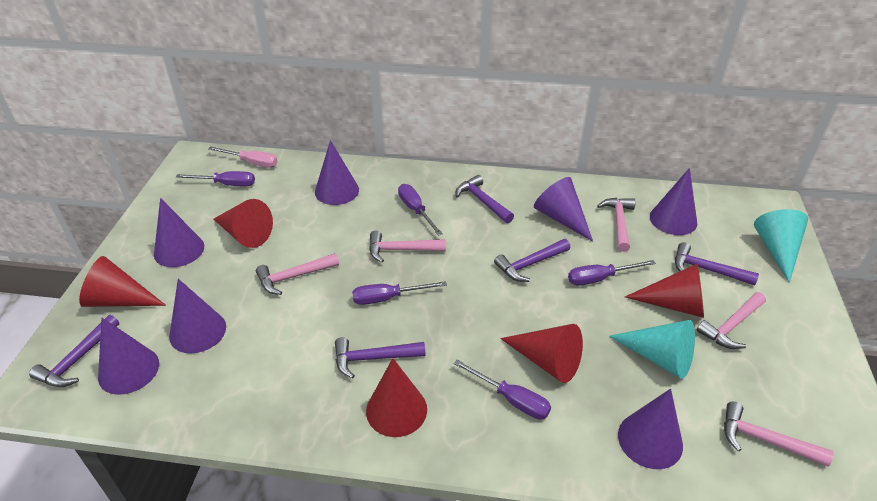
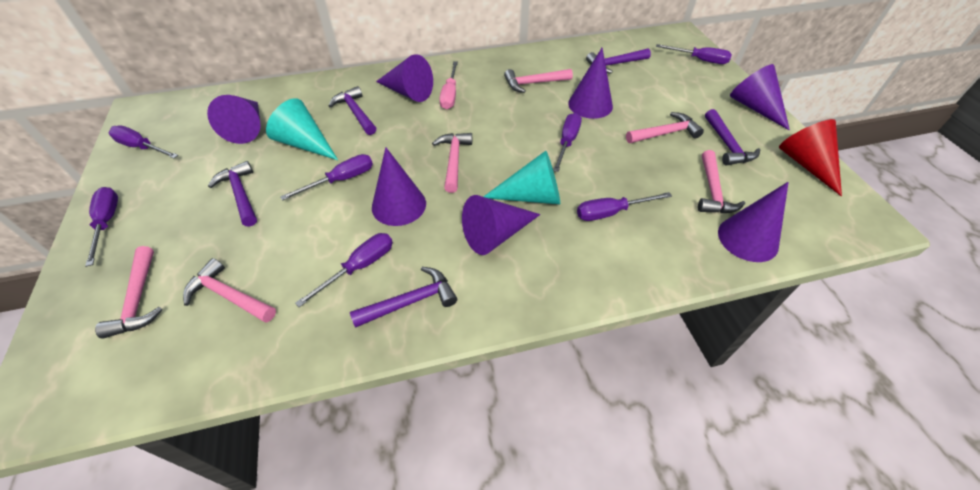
pink hammer: 5 -> 6
purple screwdriver: 5 -> 7
red cone: 5 -> 1

